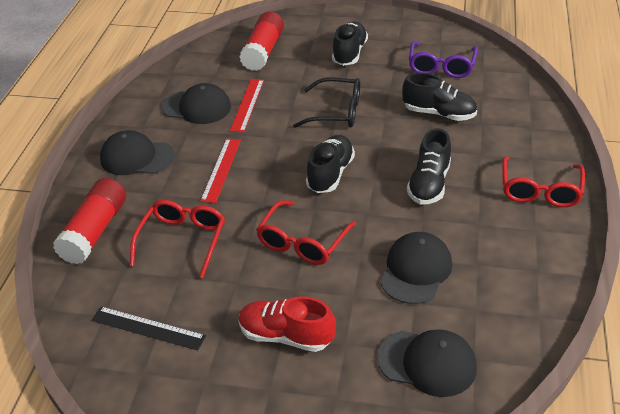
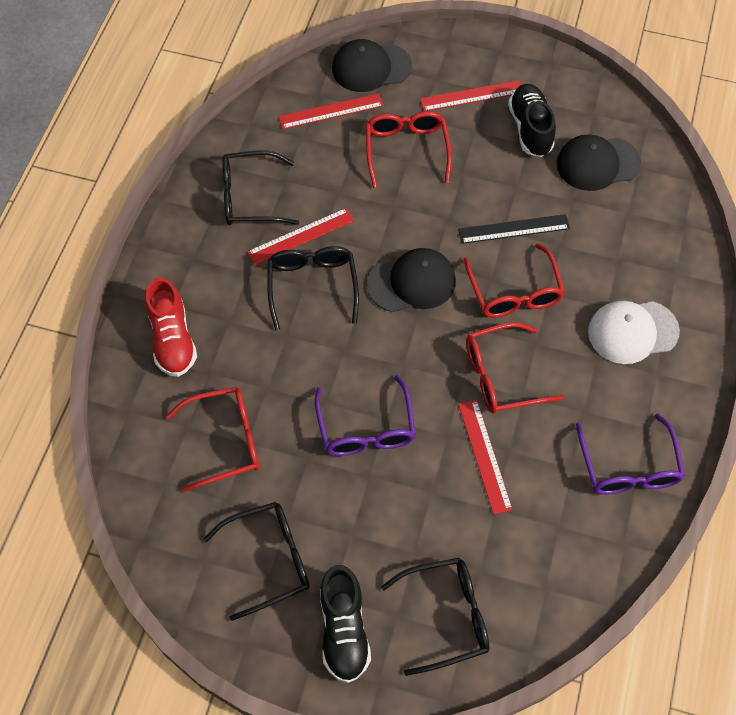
black cap: 4 -> 3
black glasses: 1 -> 4
black shoe: 4 -> 2
purple glasses: 1 -> 2
red glasses: 3 -> 4
red glue stick: 2 -> 0
red ruler: 2 -> 4
white cap: 0 -> 1

